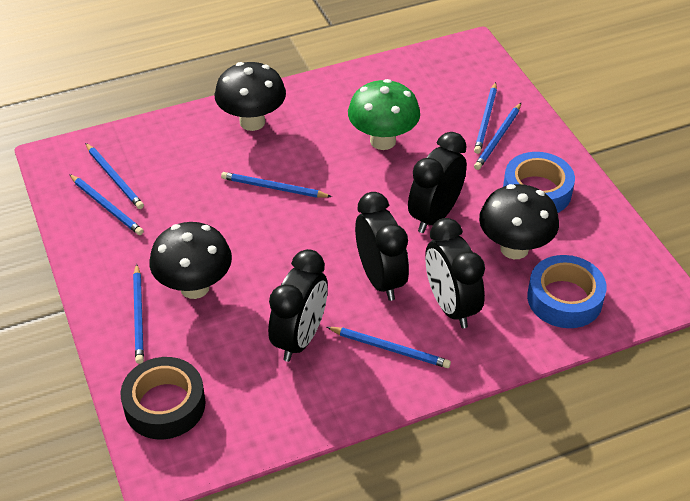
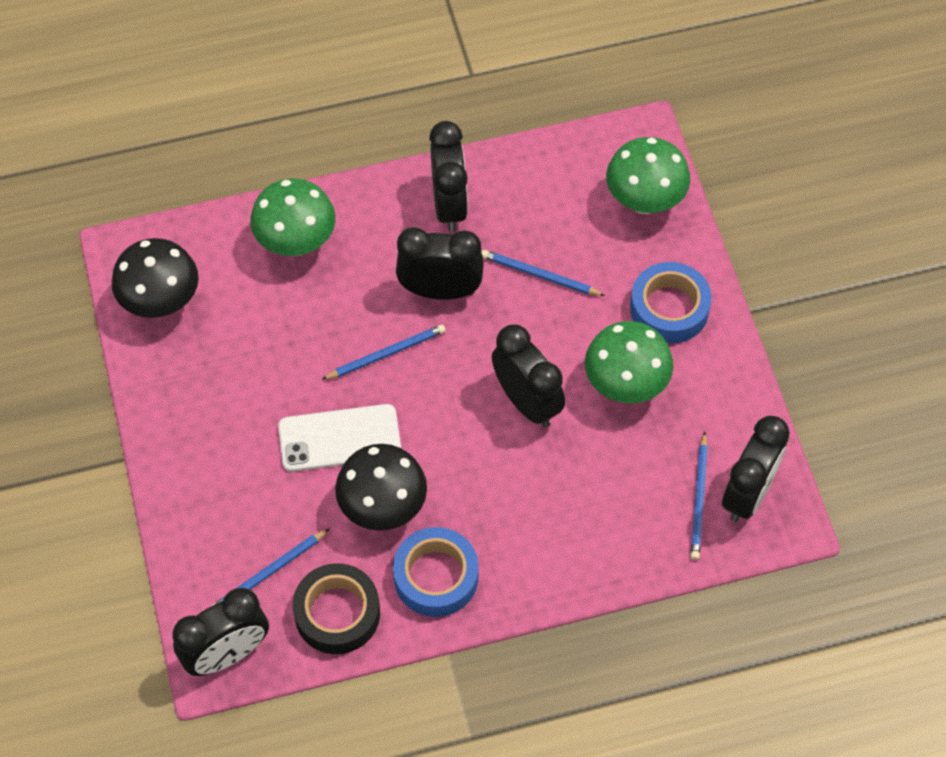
black clock: 4 -> 5
black mushroom: 3 -> 2
blue pencil: 7 -> 4
green mushroom: 1 -> 3
white phone: 0 -> 1

